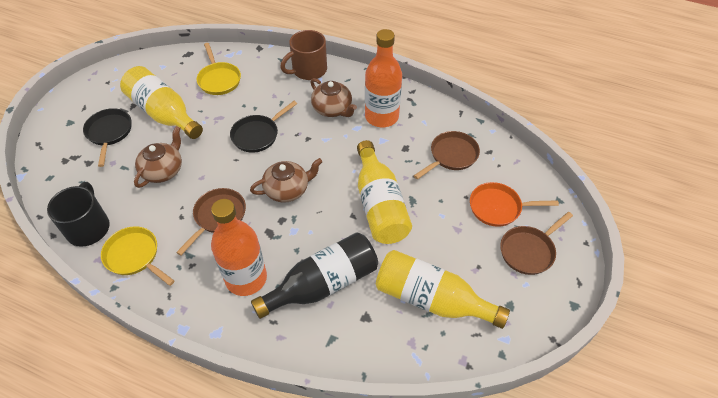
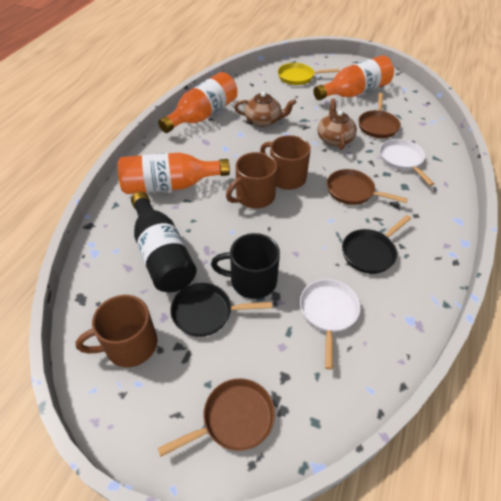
brown mug: 1 -> 3
brown teapot: 3 -> 2
orange bottle: 2 -> 3
orange pan: 1 -> 0
white pan: 0 -> 2
yellow bottle: 3 -> 0
yellow pan: 2 -> 1

